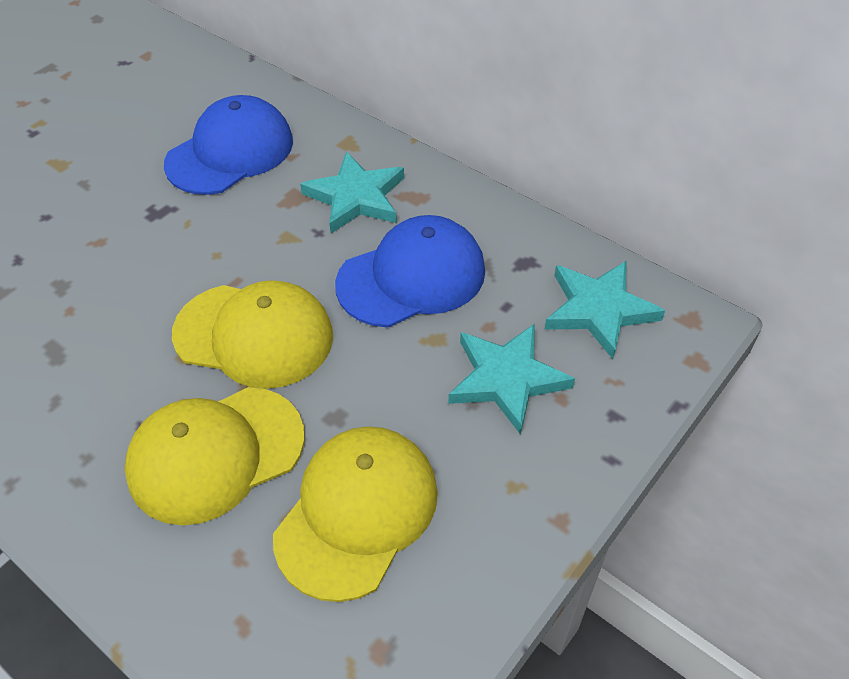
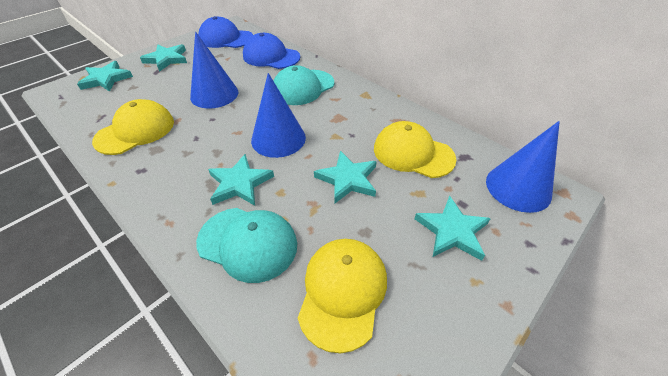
blue cone: 0 -> 3
turquoise cap: 0 -> 2
turquoise star: 3 -> 5

